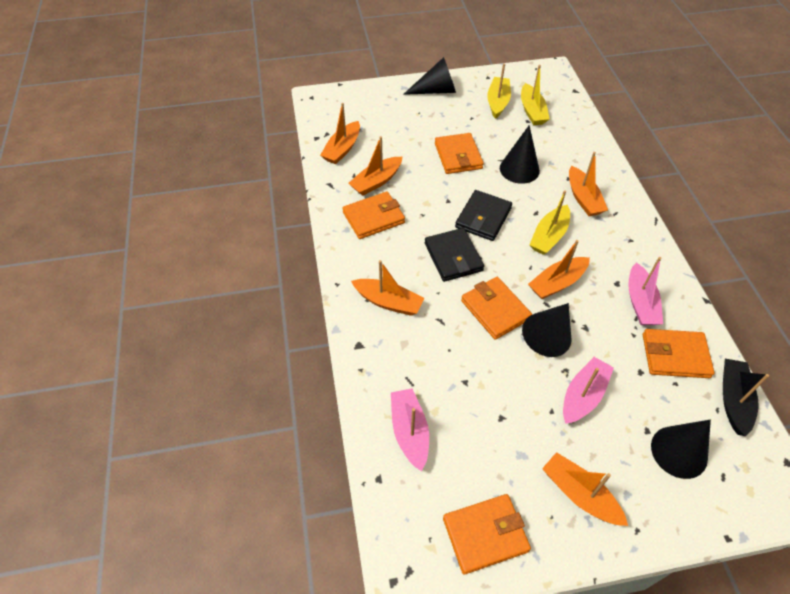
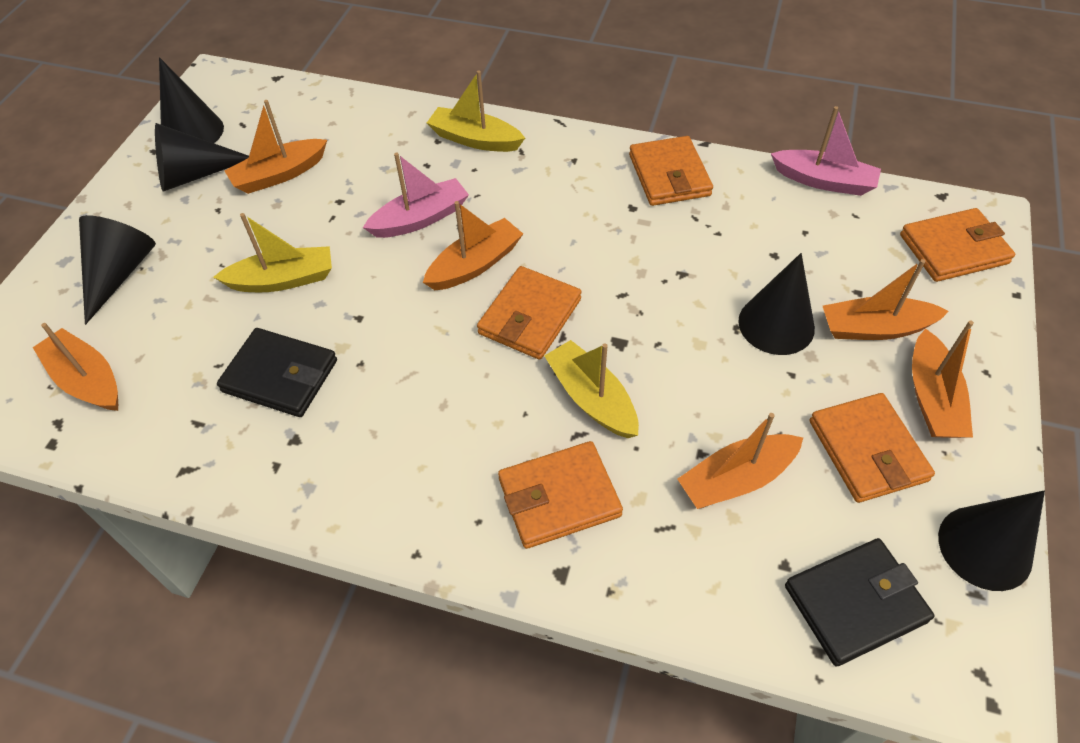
black boat: 1 -> 0
black cone: 4 -> 5
pink boat: 3 -> 2

